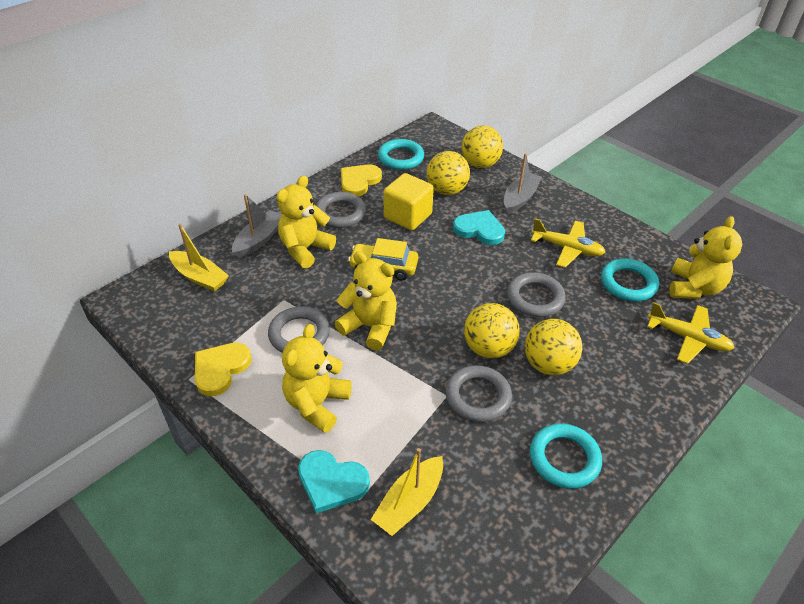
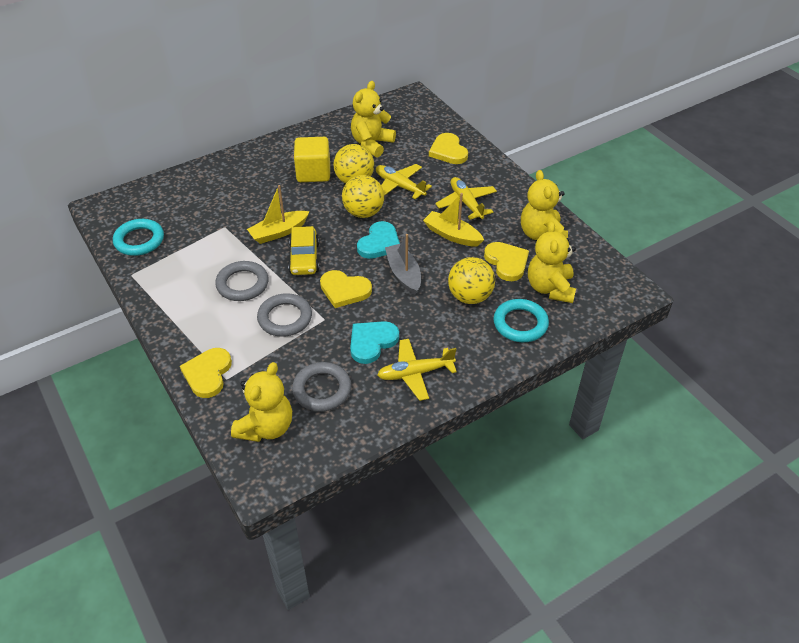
grey boat: 2 -> 1
grey ring: 4 -> 3
turquoise ring: 3 -> 2
yellow ball: 4 -> 3
yellow heart: 2 -> 4
yellow plane: 2 -> 3

